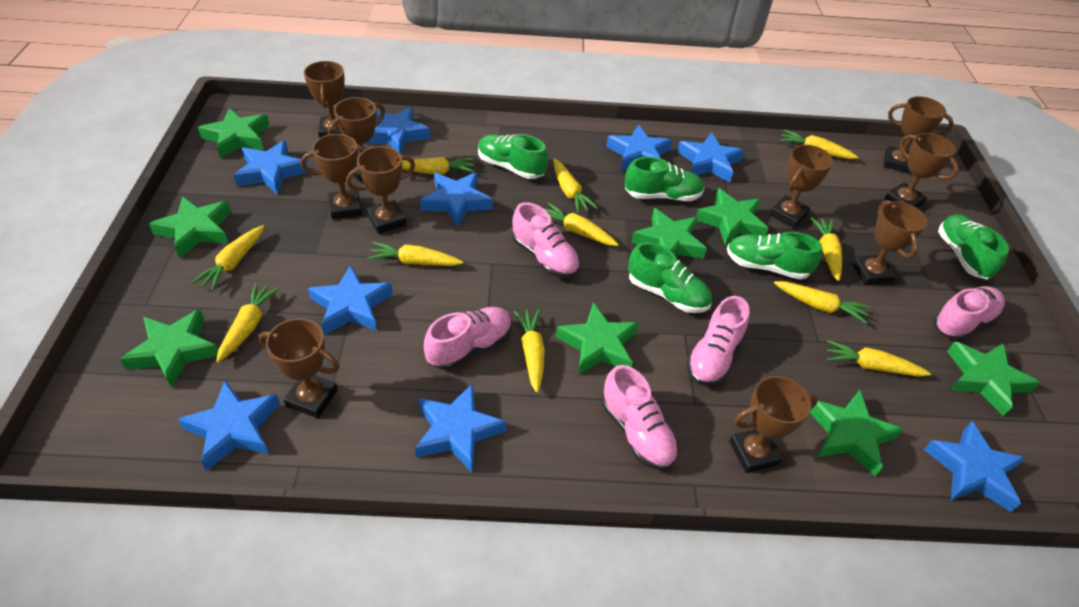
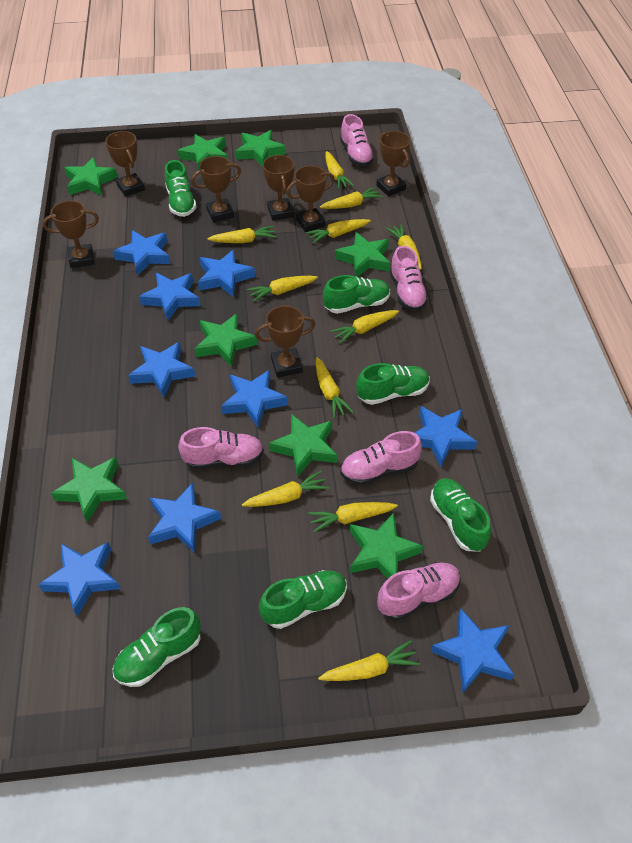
brown trophy: 10 -> 7
green shoe: 5 -> 6

